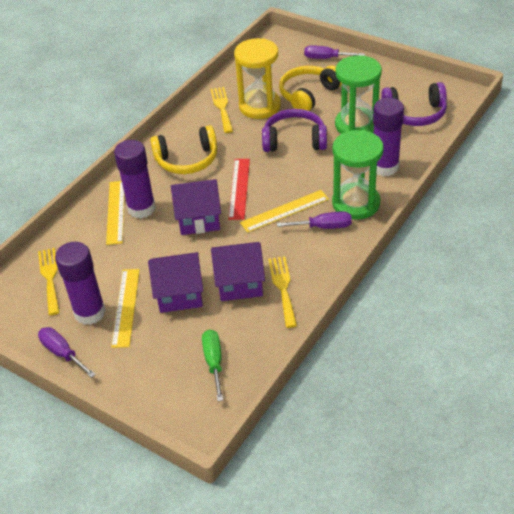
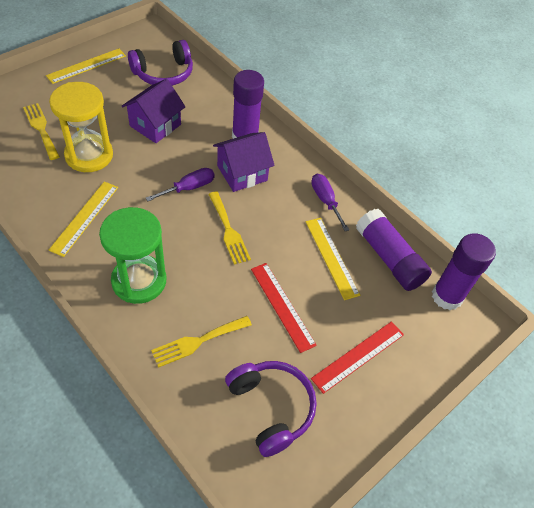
green hourglass: 2 -> 1
green screwdriver: 1 -> 0
purple house: 3 -> 2
purple screwdriver: 3 -> 2
red ruler: 1 -> 2
yellow headphones: 2 -> 0

